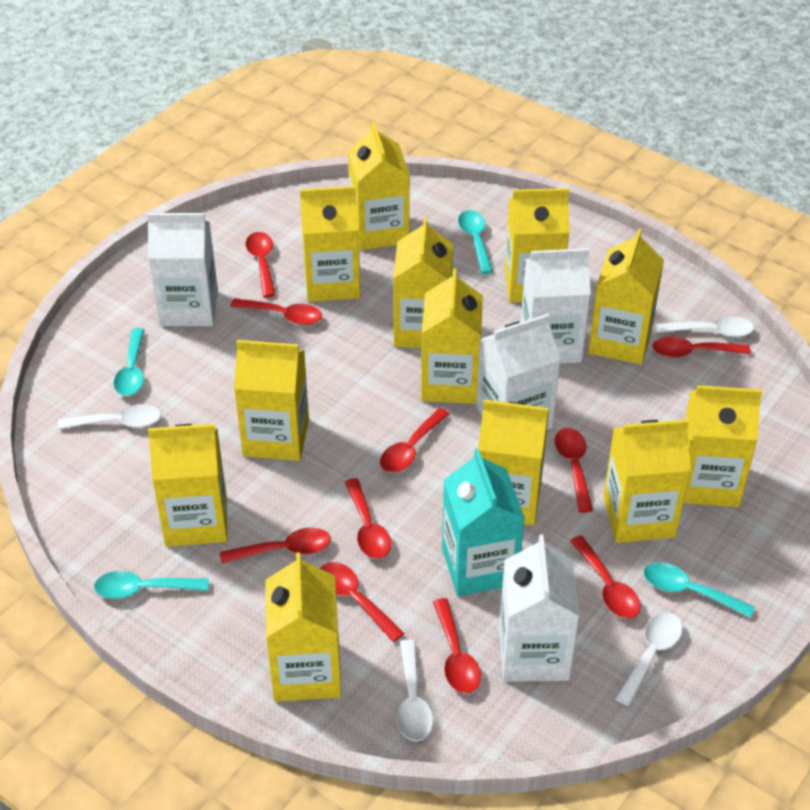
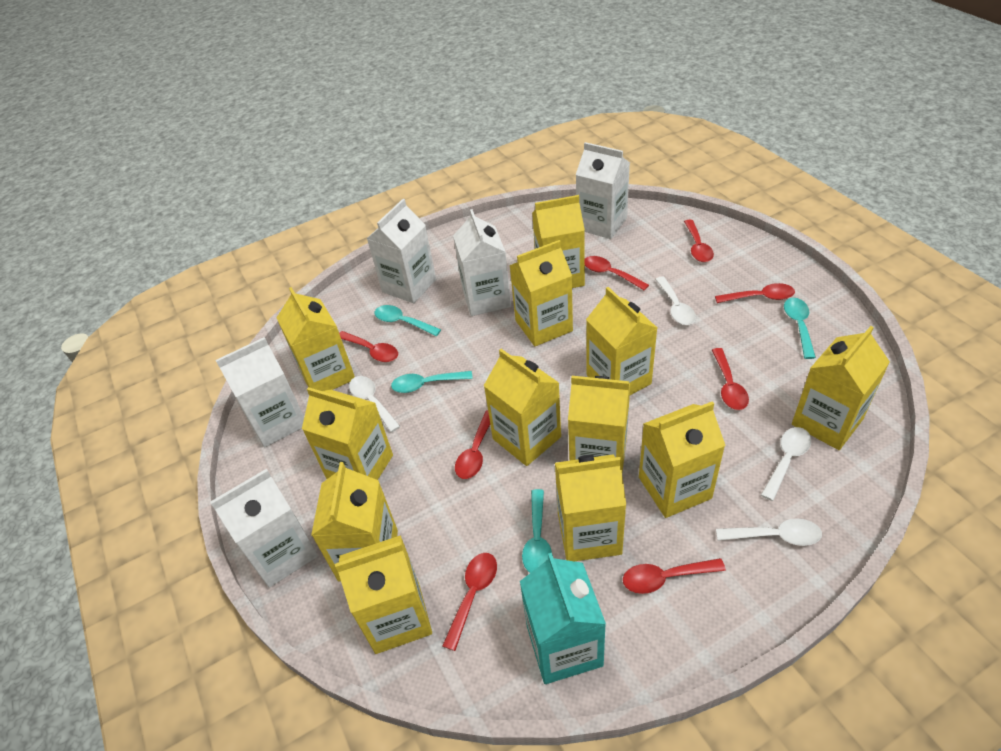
red spoon: 10 -> 8
white carton: 4 -> 5

